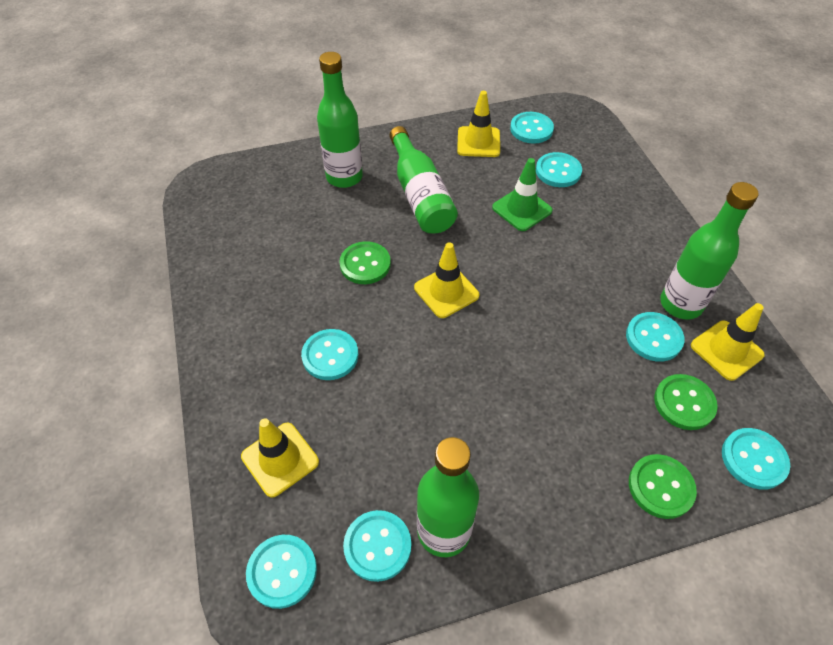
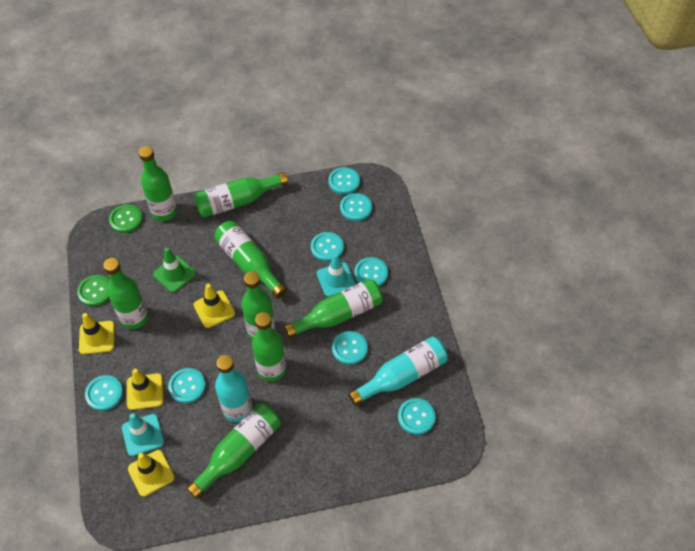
green bottle: 4 -> 8
green button: 3 -> 2
turquoise bottle: 0 -> 2
turquoise button: 7 -> 8
turquoise traffic cone: 0 -> 2

